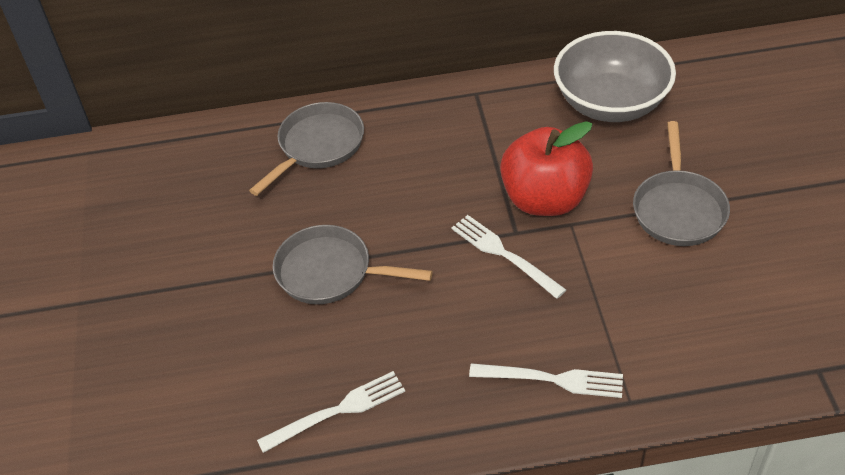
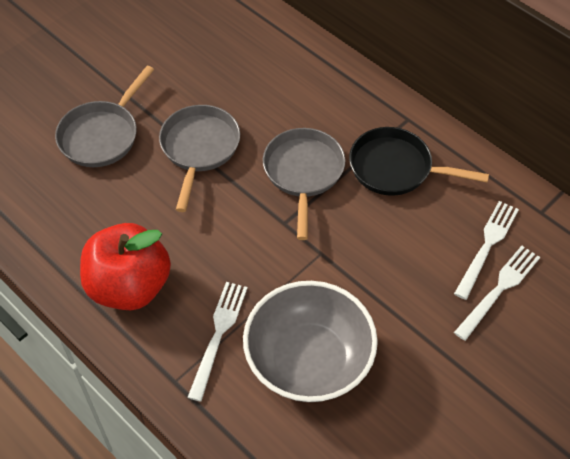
black pan: 0 -> 1

